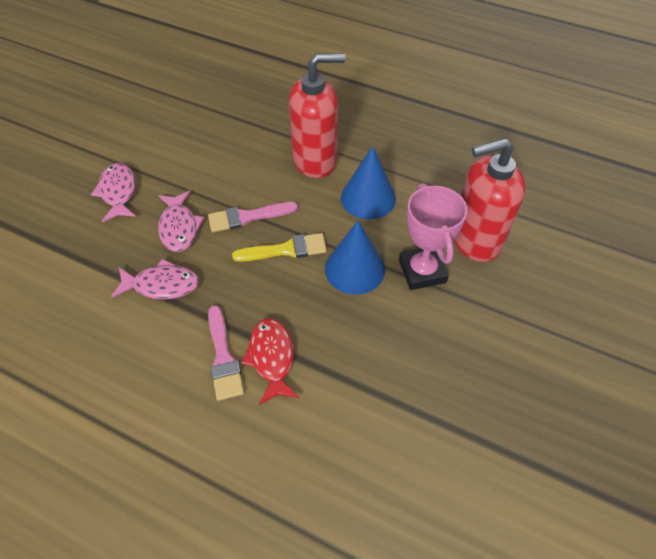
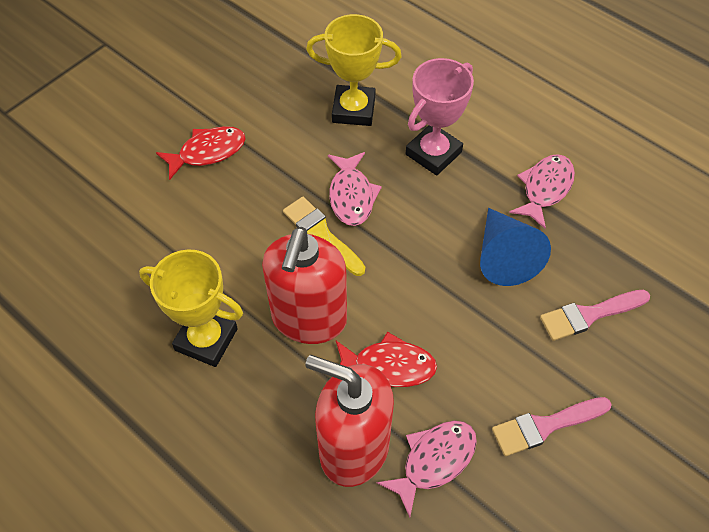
blue cone: 2 -> 1
red fish: 1 -> 2
yellow trophy: 0 -> 2

